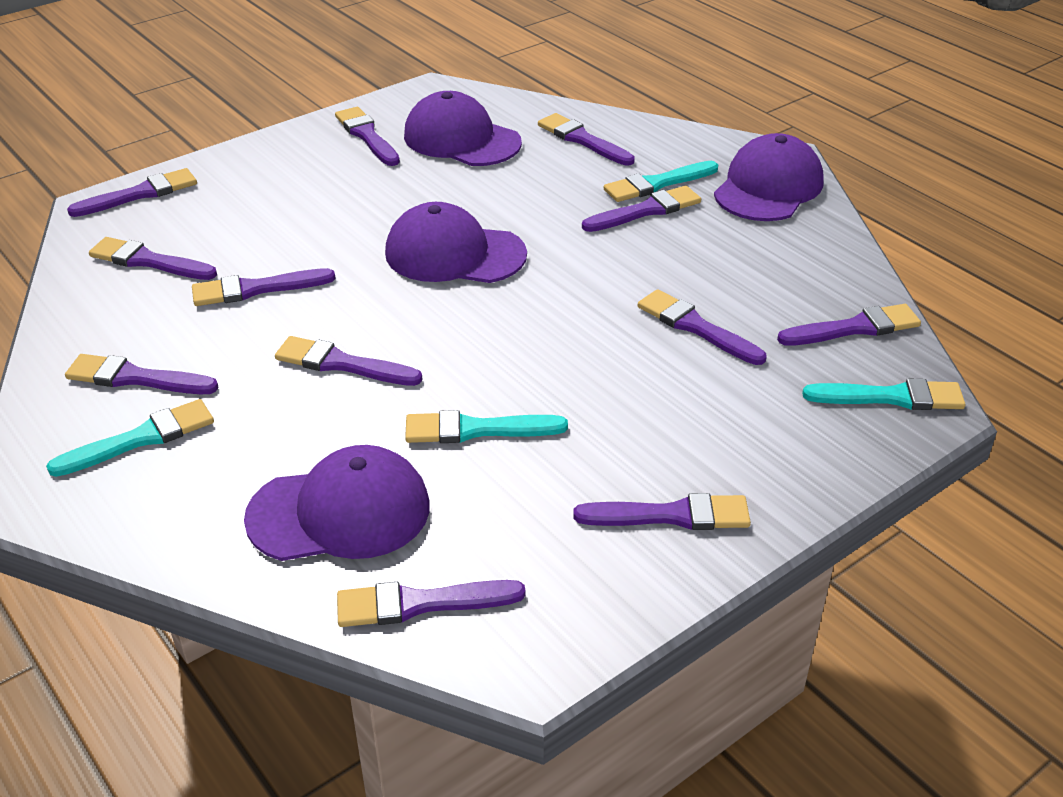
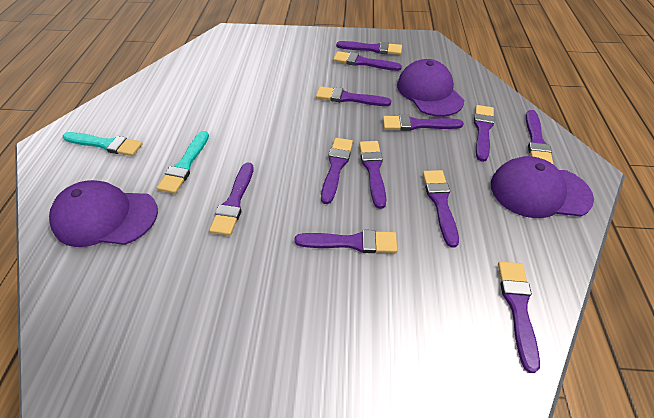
purple cap: 4 -> 3
turquoise brush: 4 -> 2

